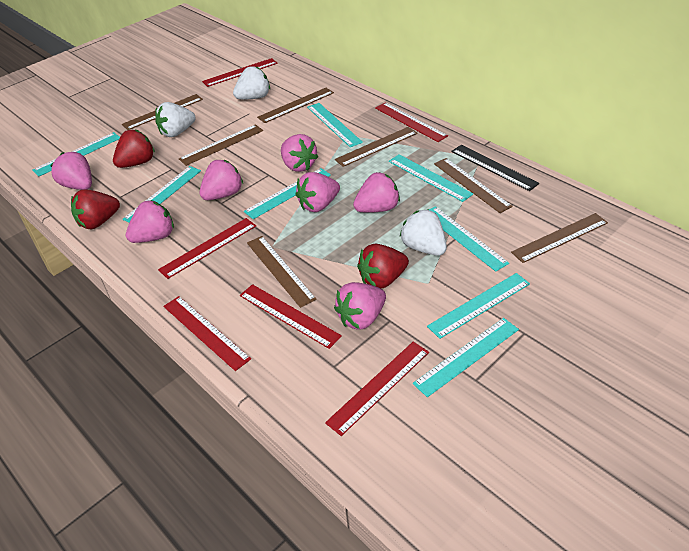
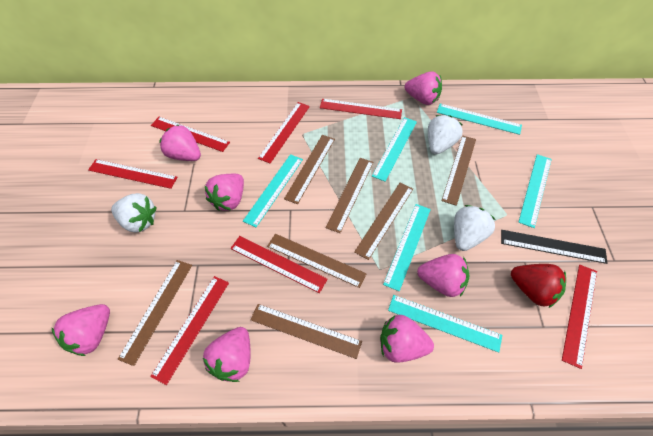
red ruler: 6 -> 7
red strawberry: 3 -> 1
turquoise ruler: 8 -> 6

